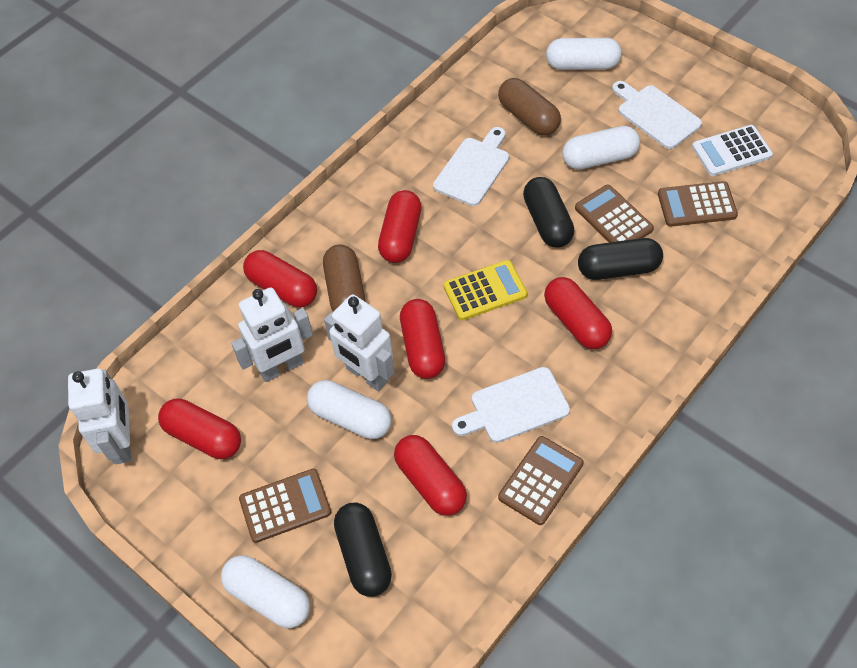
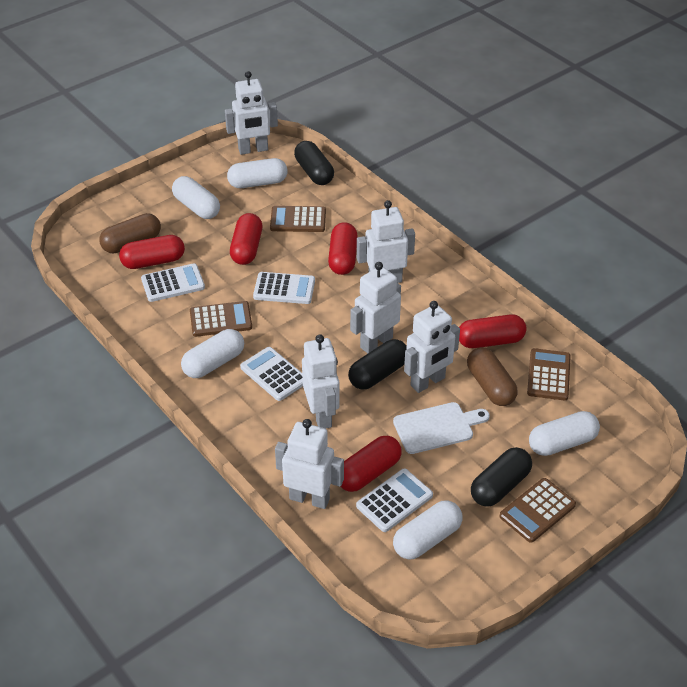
red capsule: 6 -> 5
white calculator: 1 -> 4
white capsule: 4 -> 5
white cutting board: 3 -> 1
white robot: 3 -> 6
yellow calculator: 1 -> 0

